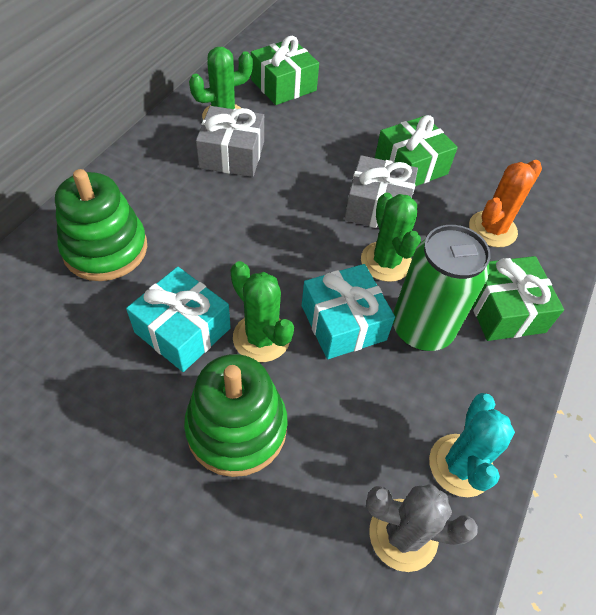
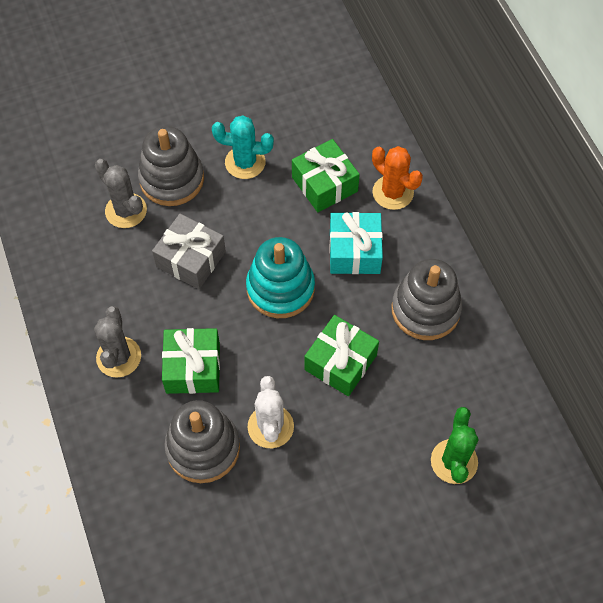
green cactus: 3 -> 1
green can: 1 -> 0
green stacking toy: 2 -> 0
grey cactus: 1 -> 2
grey gift: 2 -> 1
grey stacking toy: 0 -> 3
turquoise gift: 2 -> 1
turquoise stacking toy: 0 -> 1
white cactus: 0 -> 1

